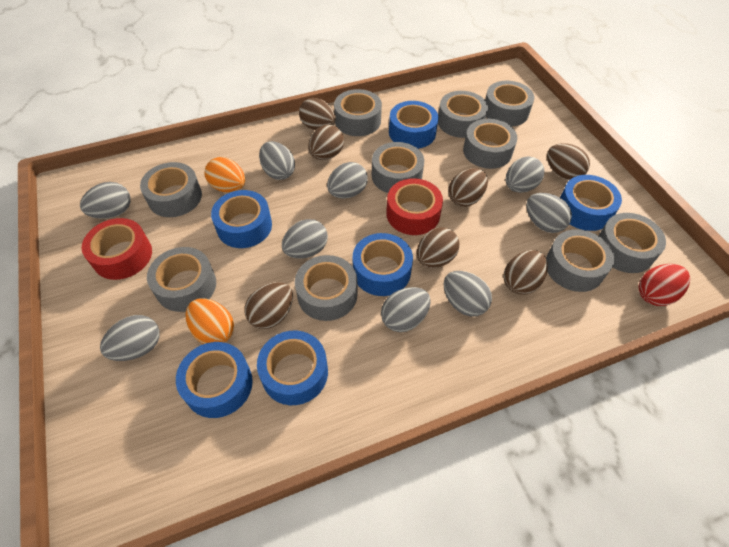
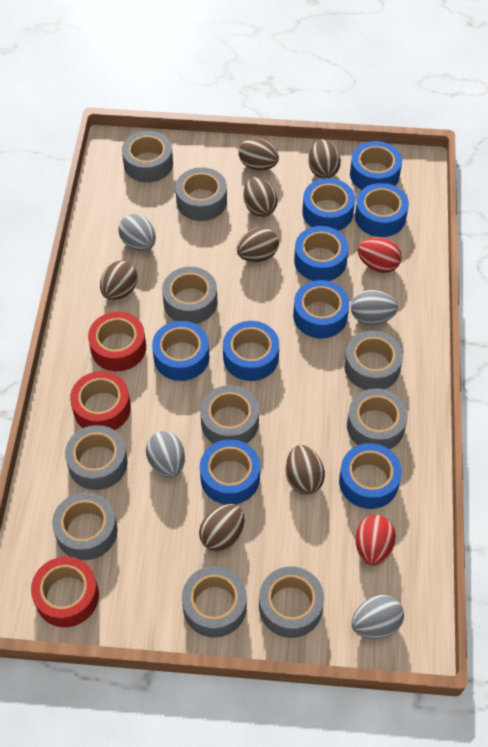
blue tape: 6 -> 9
grey egg: 9 -> 4
orange egg: 2 -> 0
red egg: 1 -> 2
red tape: 2 -> 3

